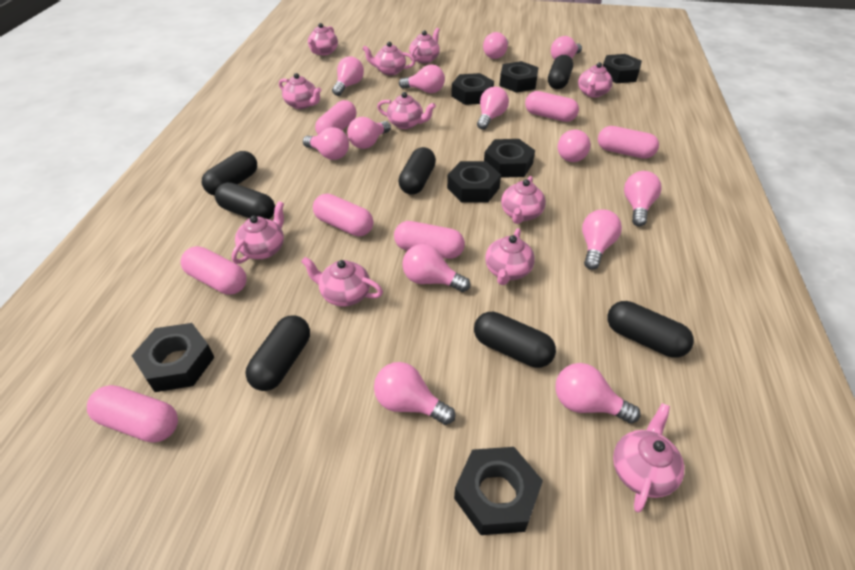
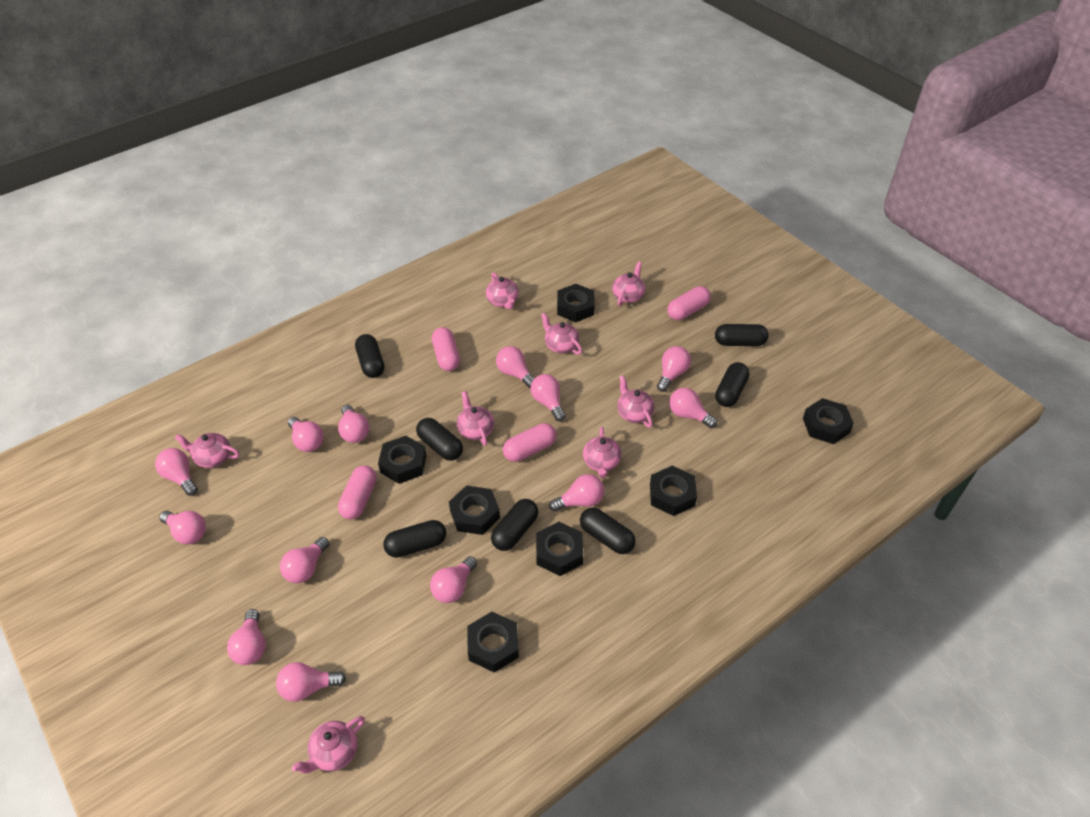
pink capsule: 7 -> 4
pink teapot: 11 -> 8

